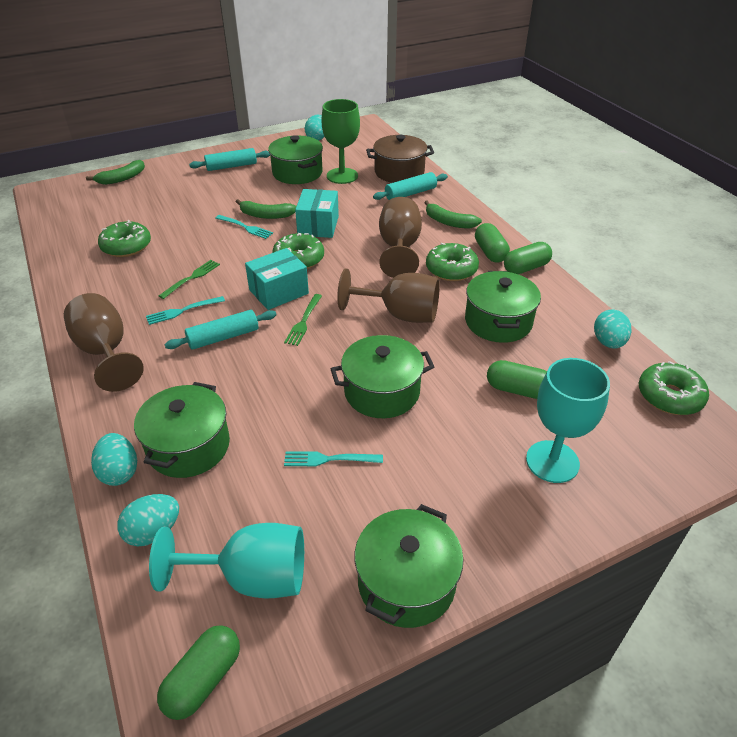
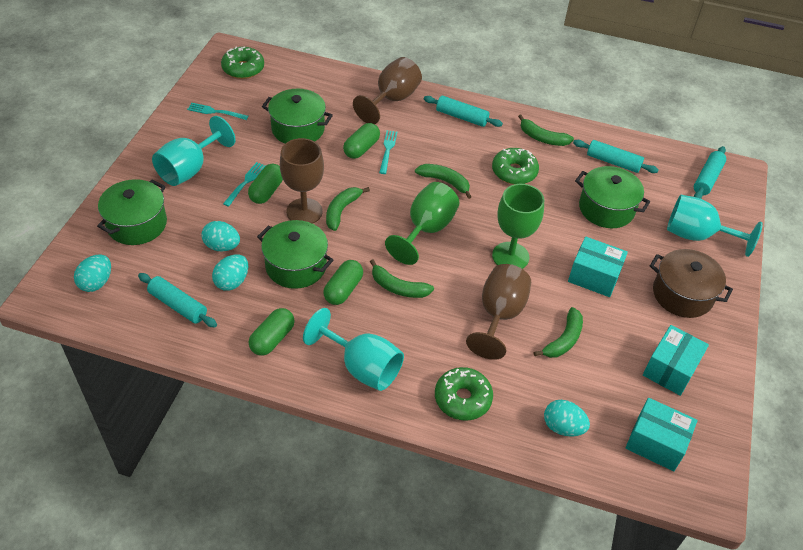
green banana: 3 -> 5
green donut: 4 -> 3
green fork: 2 -> 0
green goblet: 1 -> 2
green pot: 5 -> 4
turquoise box: 2 -> 3
turquoise goblet: 2 -> 3
turquoise rolling pin: 3 -> 4

